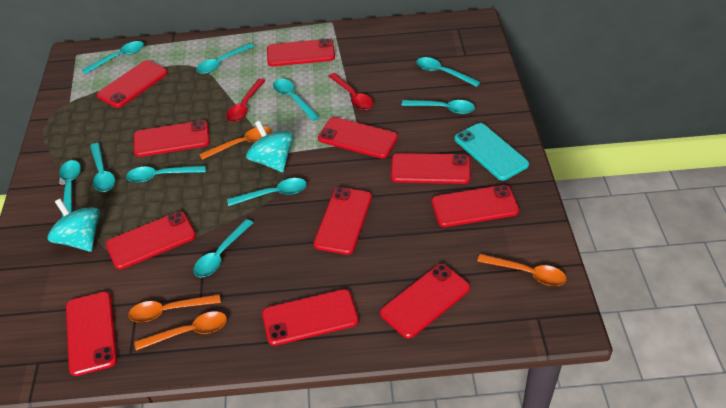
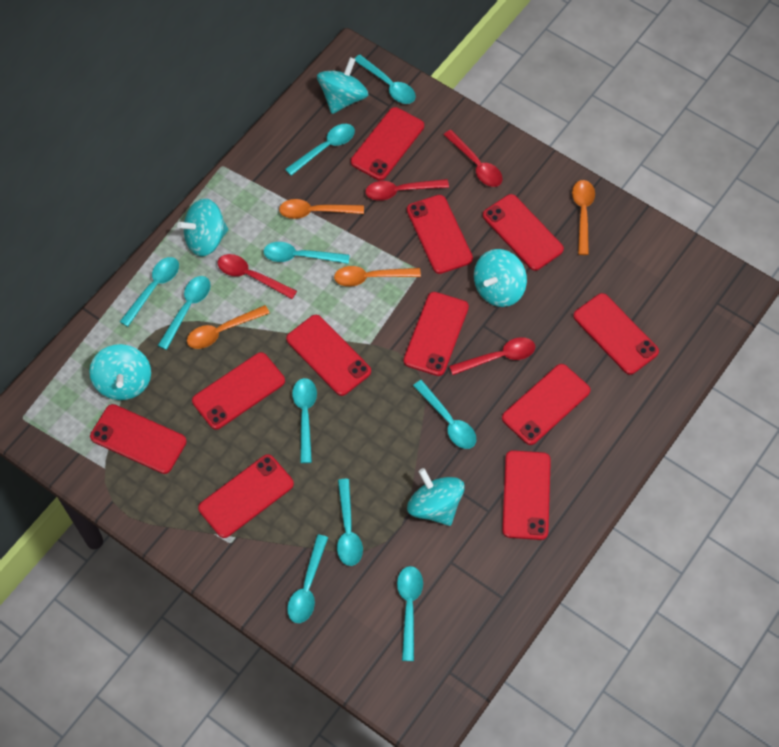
red spoon: 2 -> 4
turquoise phone: 1 -> 0
turquoise spinning top: 2 -> 5

